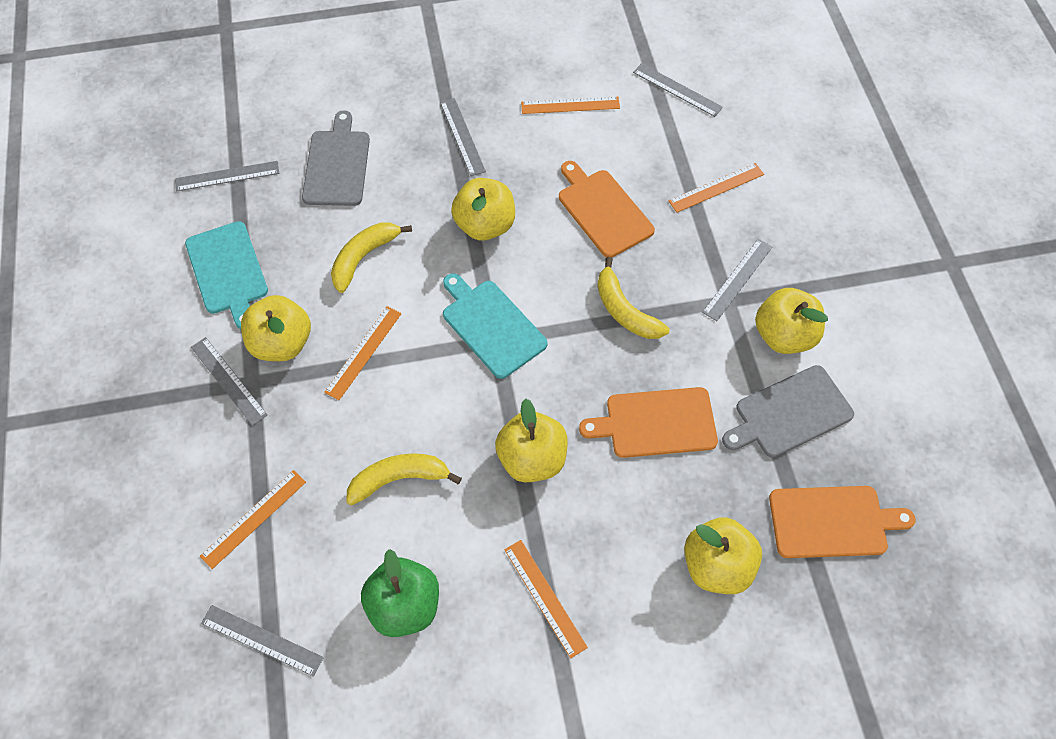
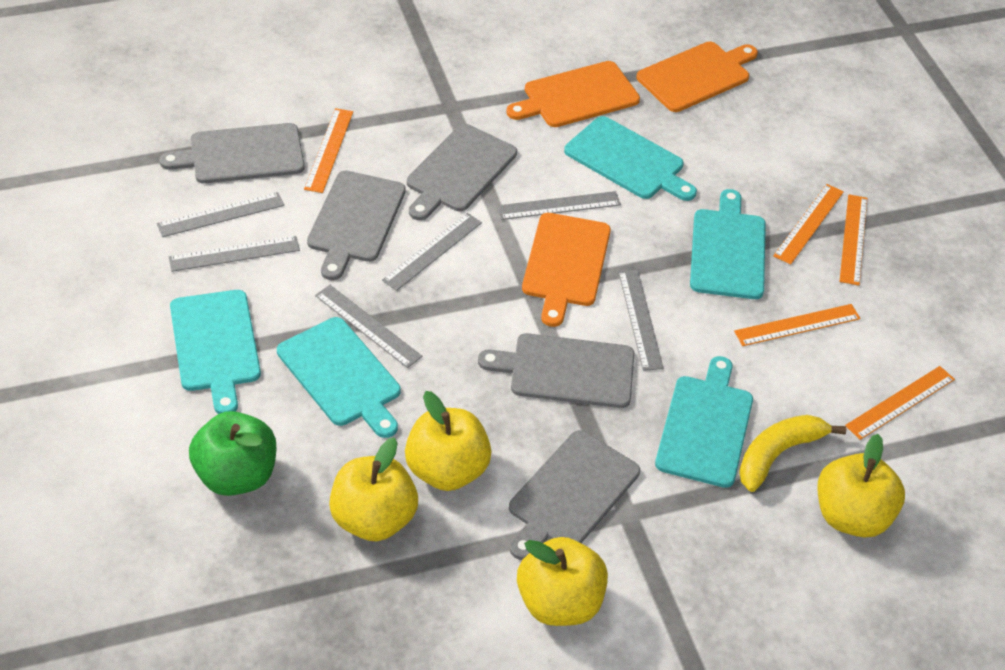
grey cutting board: 2 -> 5
turquoise cutting board: 2 -> 5
yellow apple: 5 -> 4
yellow banana: 3 -> 1

